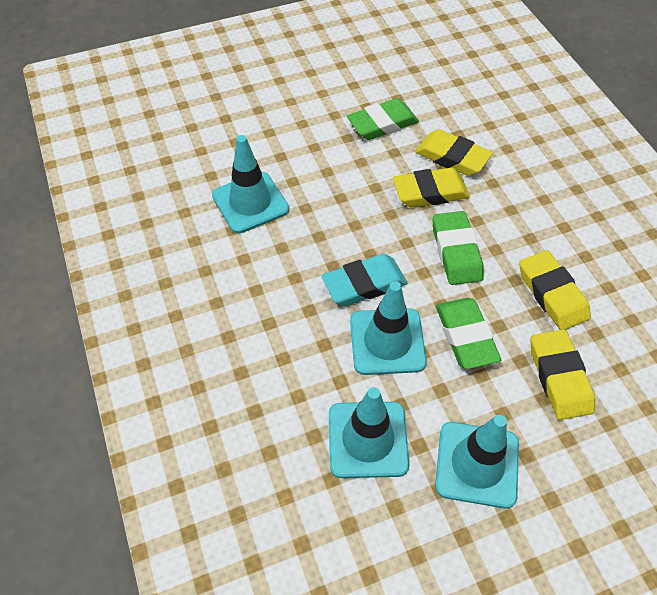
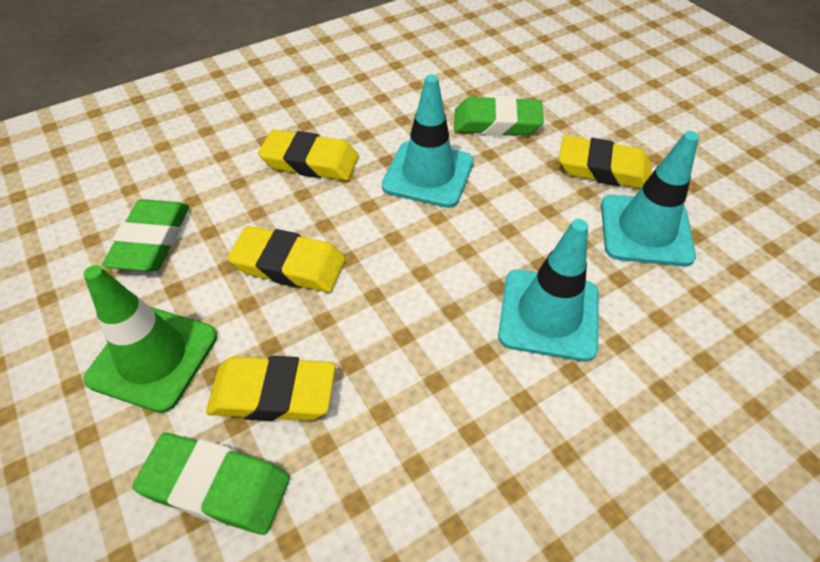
green traffic cone: 0 -> 1
turquoise eraser: 1 -> 0
turquoise traffic cone: 4 -> 3

